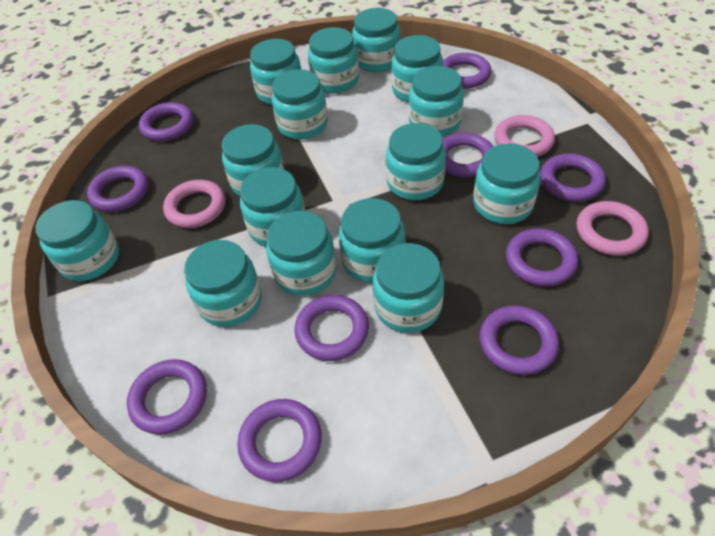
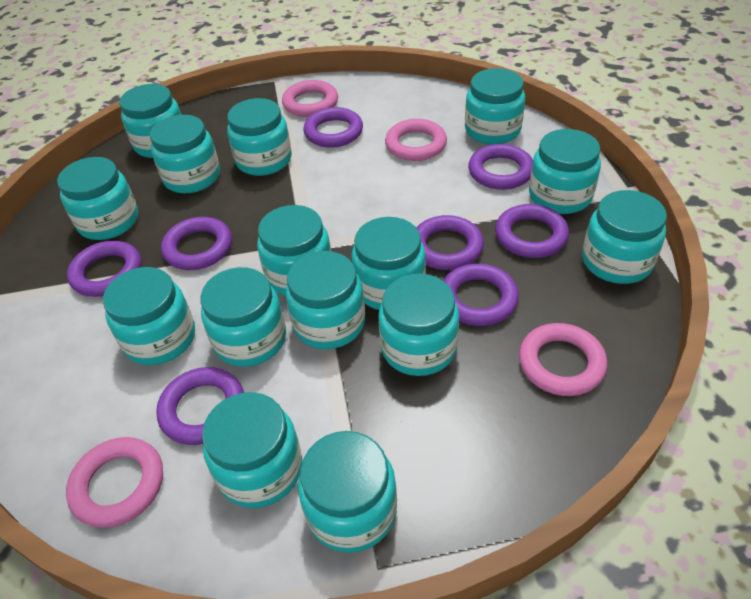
pink ring: 3 -> 4
purple ring: 10 -> 8

